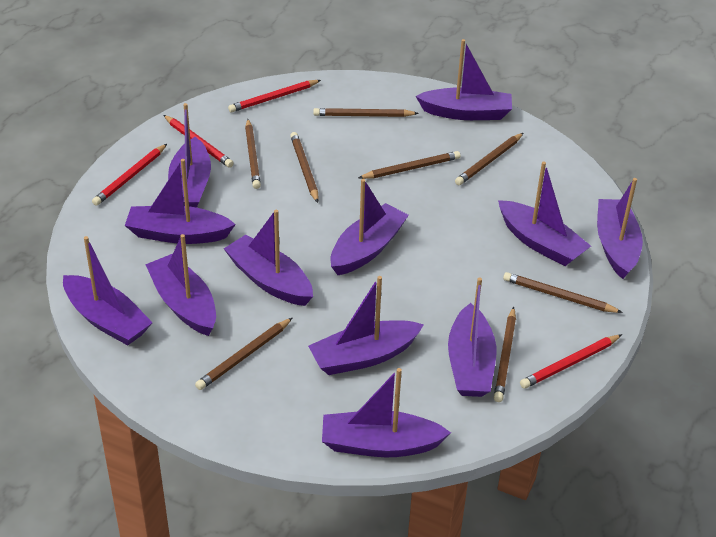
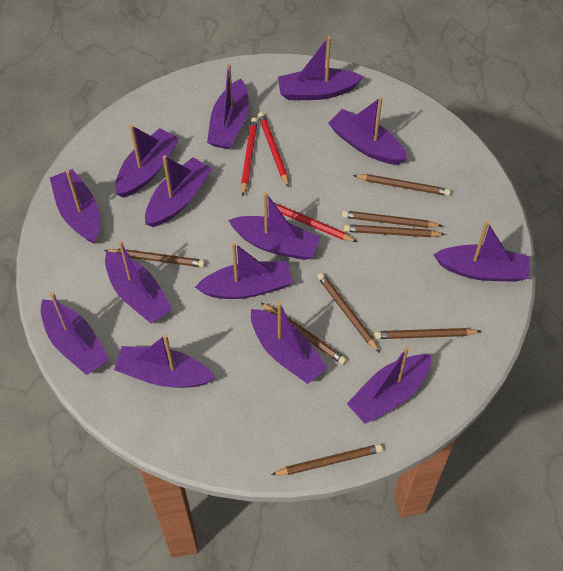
purple boat: 12 -> 14
red pencil: 4 -> 3

